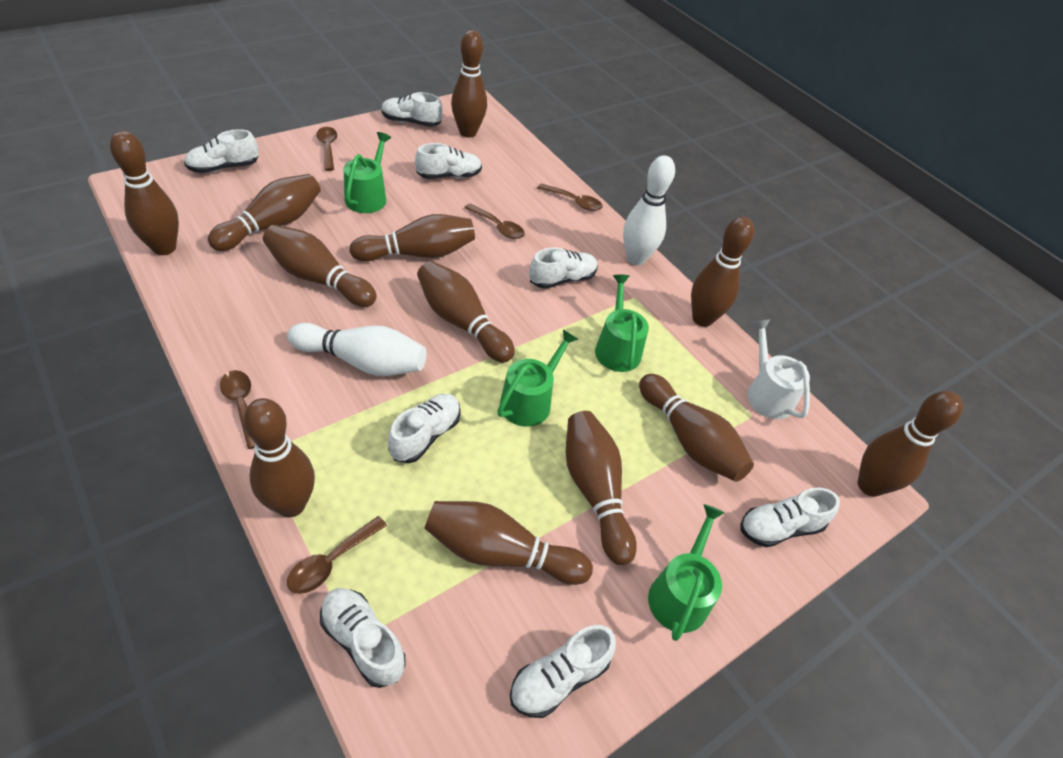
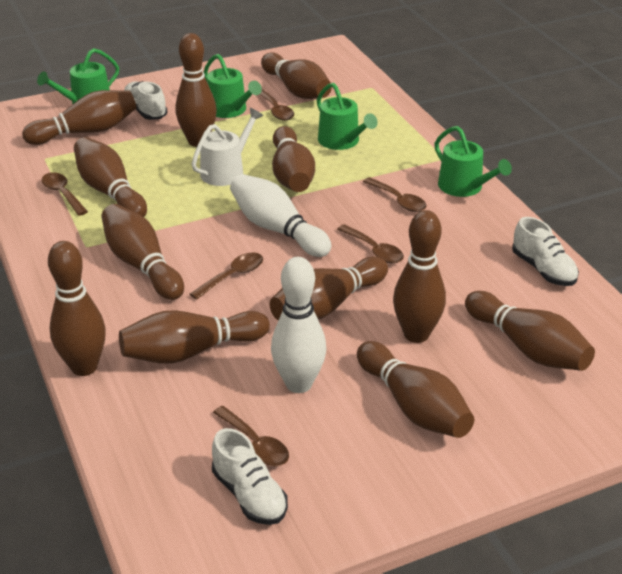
brown spoon: 5 -> 6
white shoe: 8 -> 3

